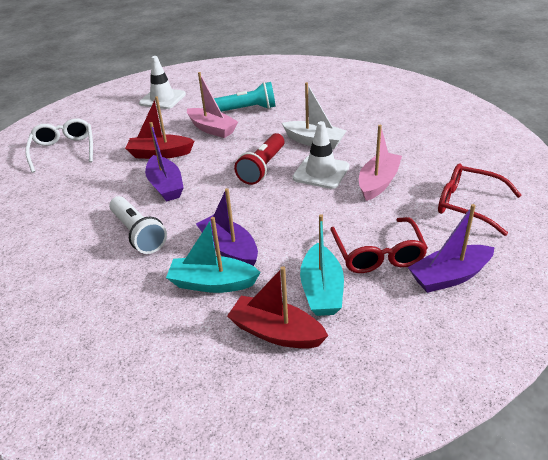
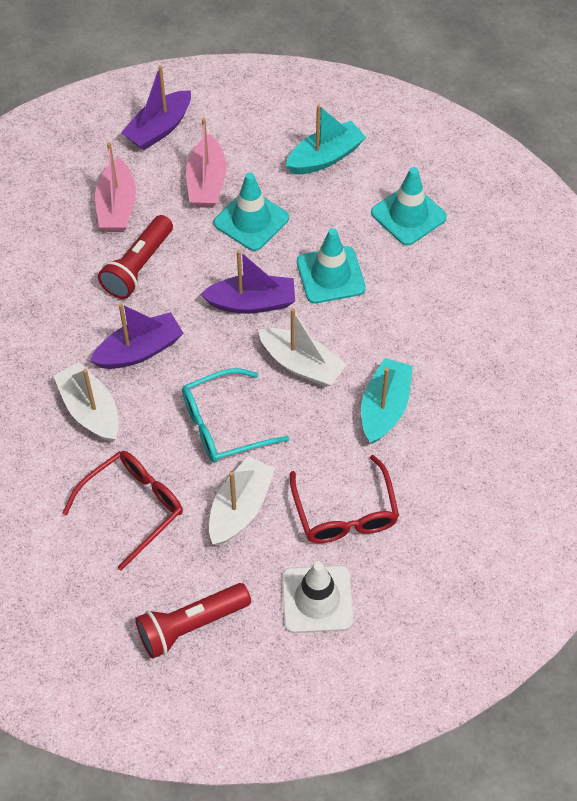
red boat: 2 -> 0
red flashlight: 1 -> 2
turquoise flashlight: 1 -> 0
turquoise glasses: 0 -> 1
turquoise traffic cone: 0 -> 3
white boat: 1 -> 3
white flashlight: 1 -> 0
white glasses: 1 -> 0
white traffic cone: 2 -> 1

